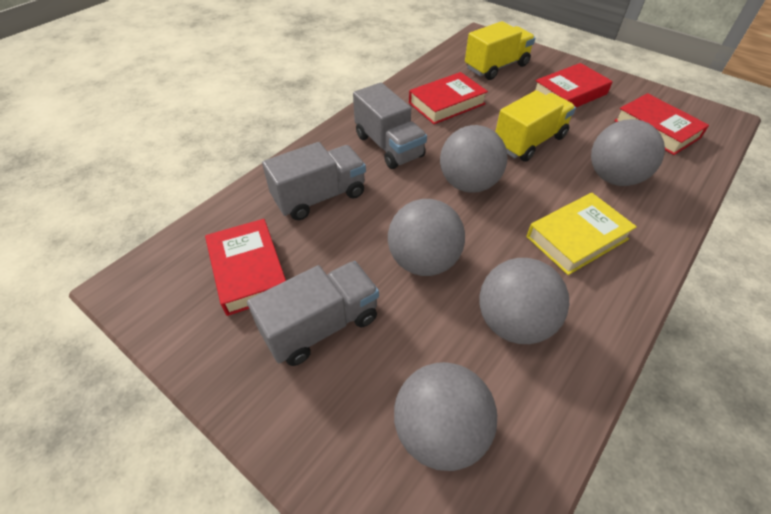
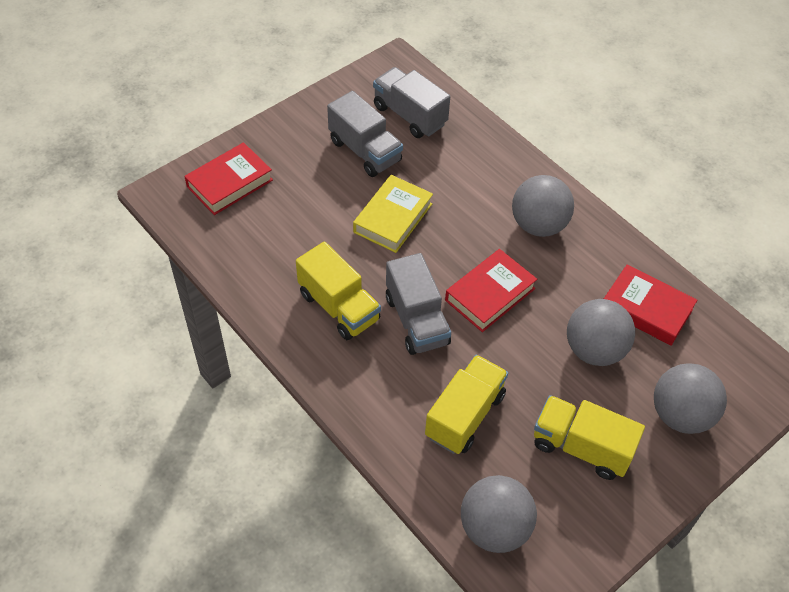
grey ball: 5 -> 4
red book: 4 -> 3
yellow truck: 2 -> 3

